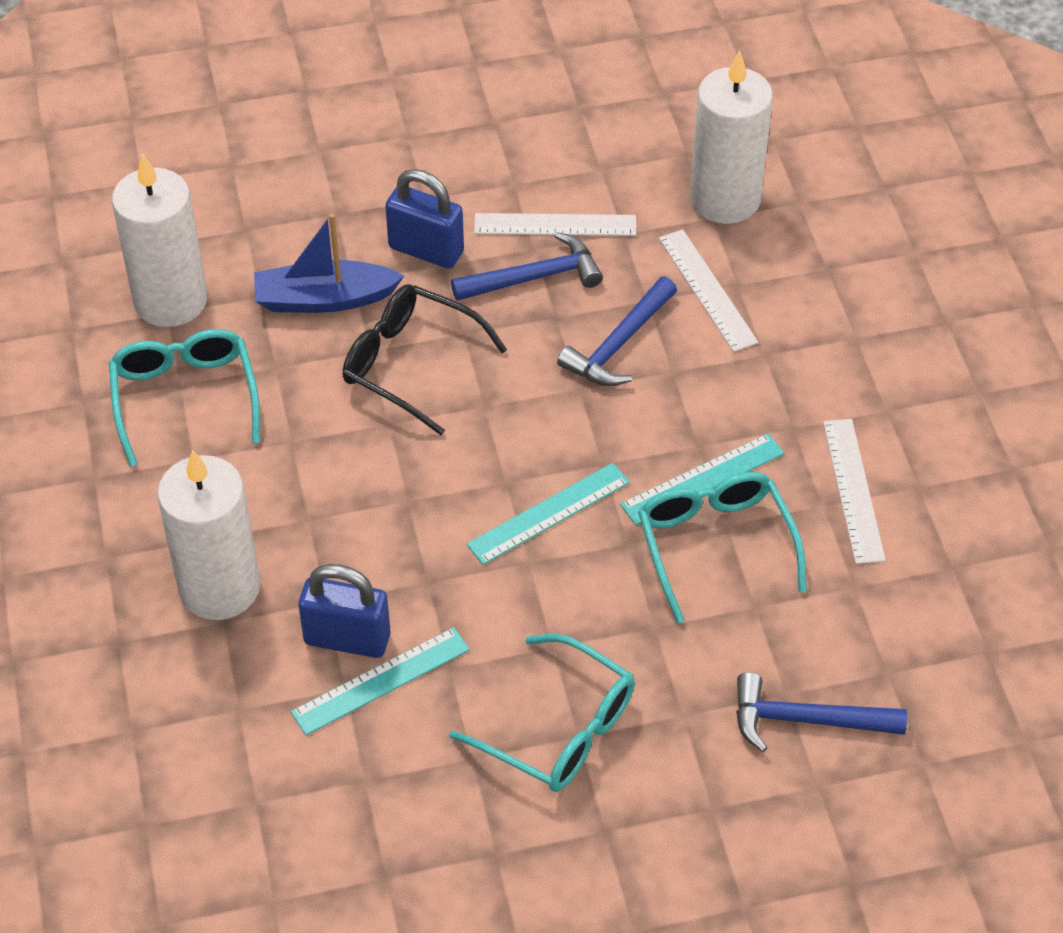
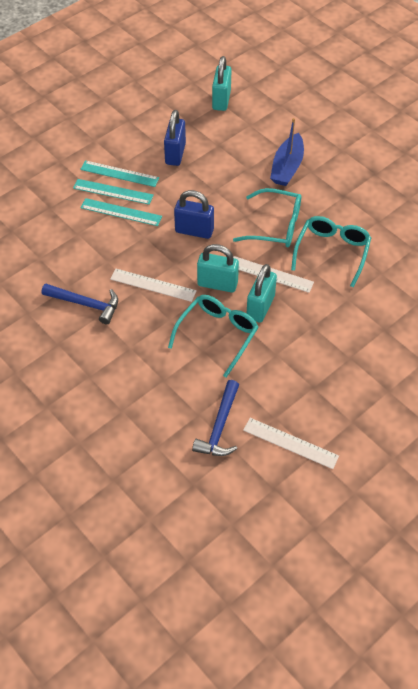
black glasses: 1 -> 0
blue hammer: 3 -> 2
turquoise padlock: 0 -> 3
white candle: 3 -> 0

